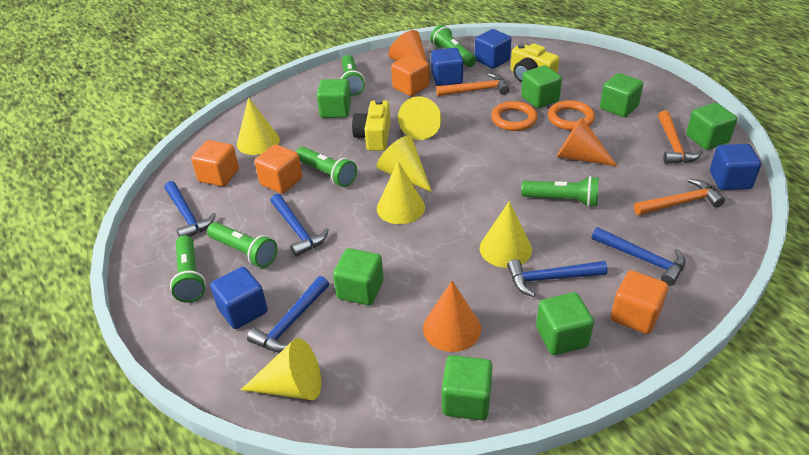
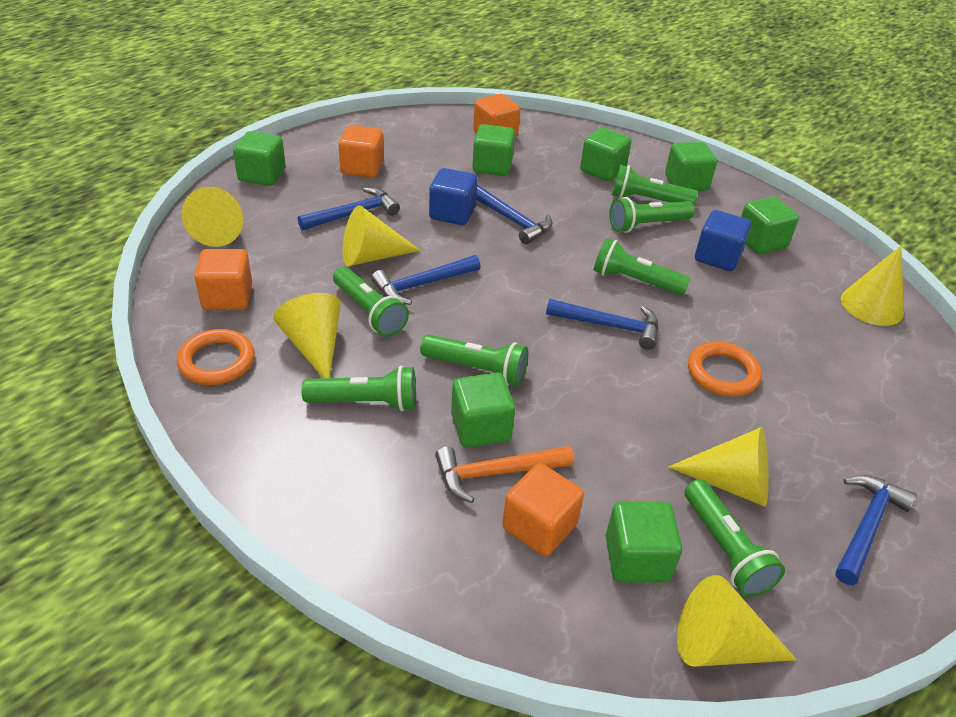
blue cube: 4 -> 2
green flashlight: 6 -> 7
orange cone: 3 -> 0
orange hammer: 3 -> 1
yellow camera: 2 -> 0

